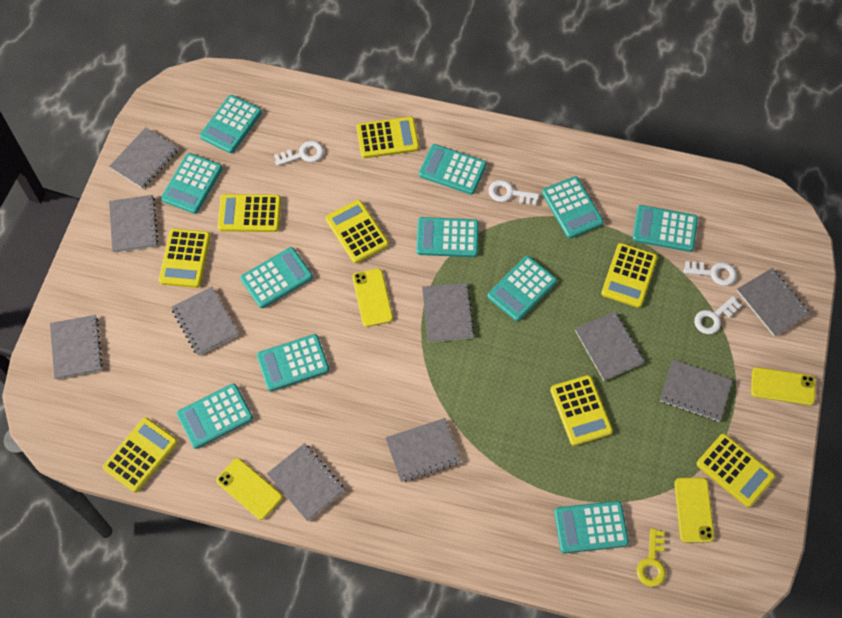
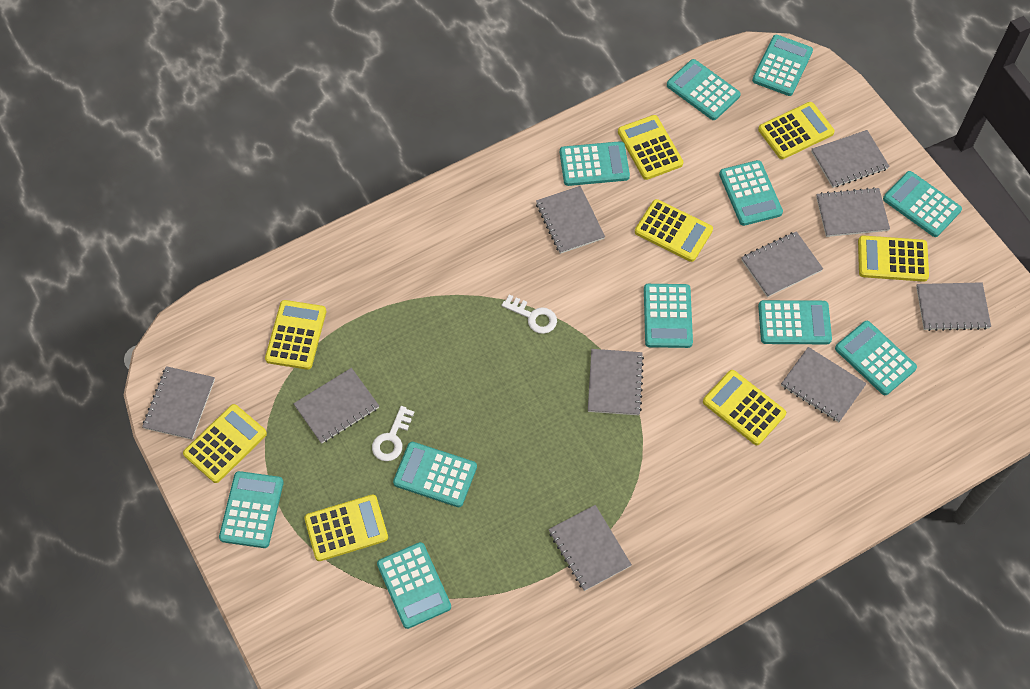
white key: 4 -> 2
yellow key: 1 -> 0
yellow phone: 4 -> 0

